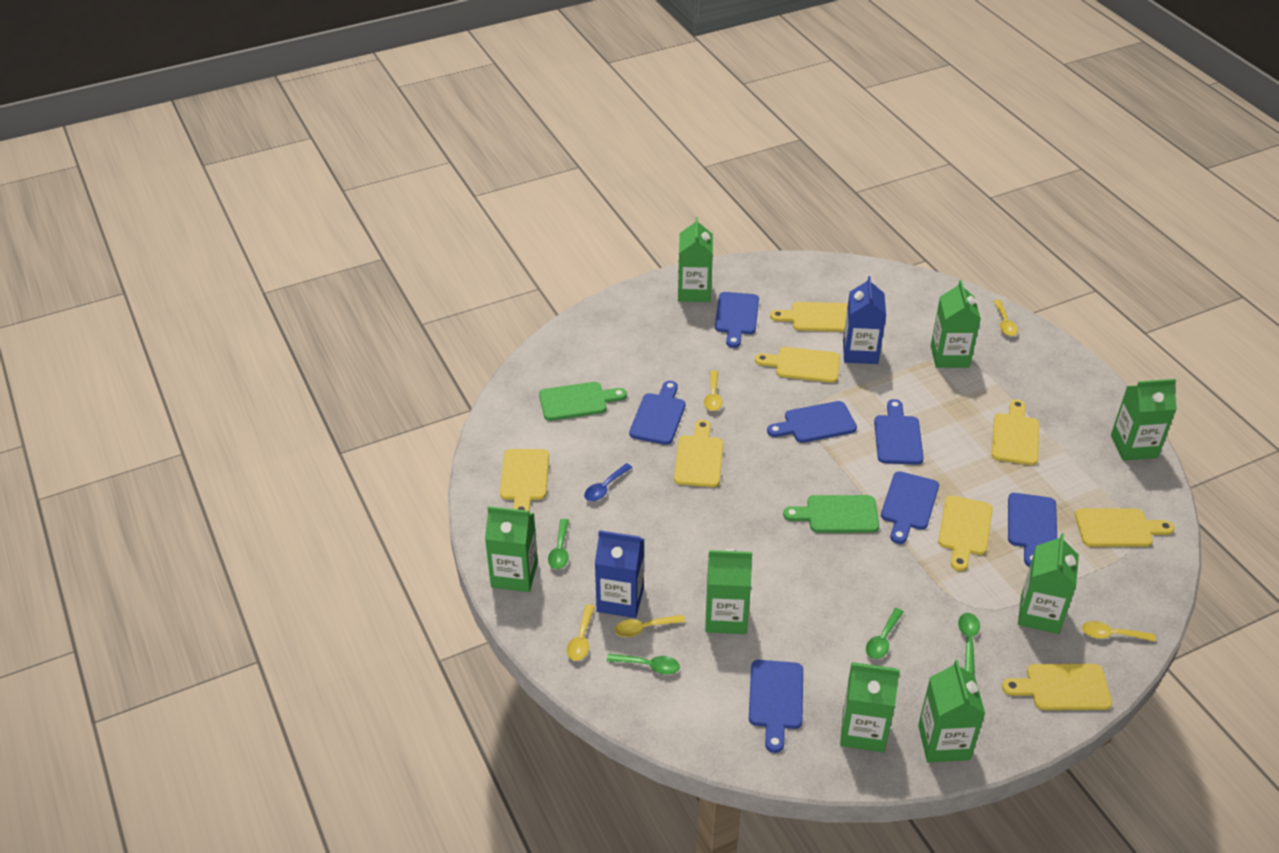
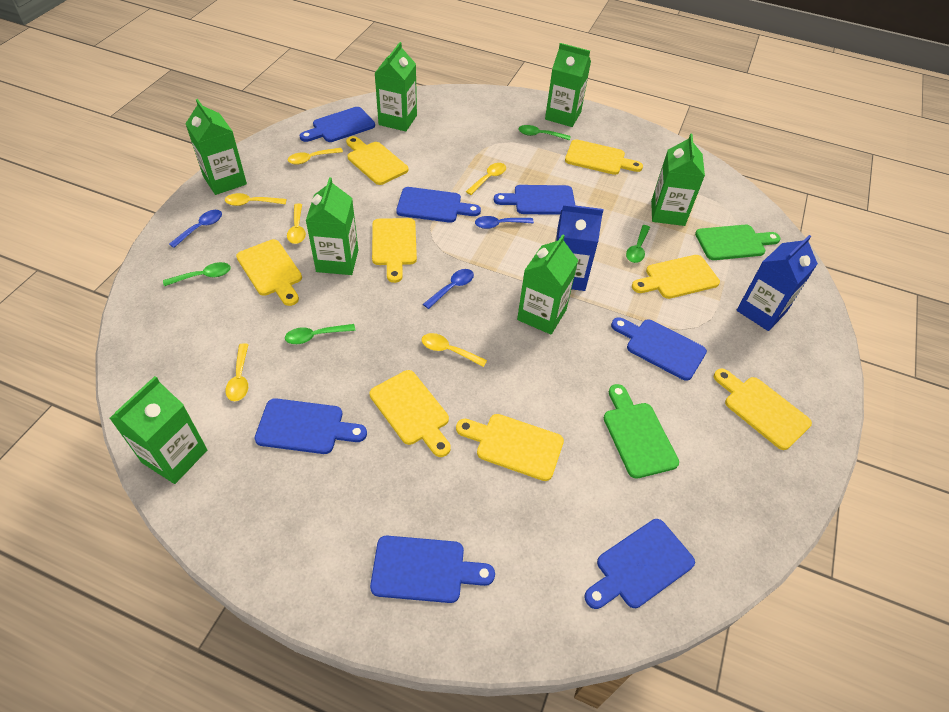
blue spoon: 1 -> 3
green carton: 8 -> 7
yellow spoon: 5 -> 6

